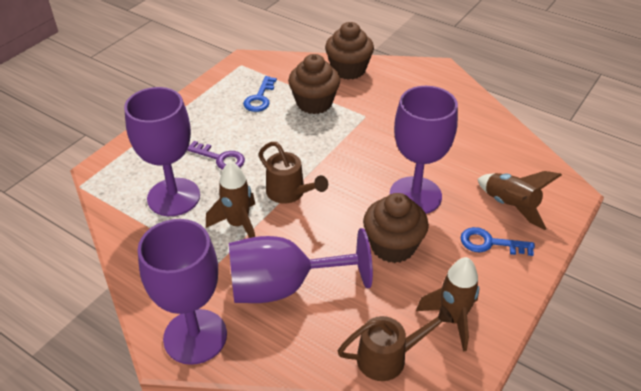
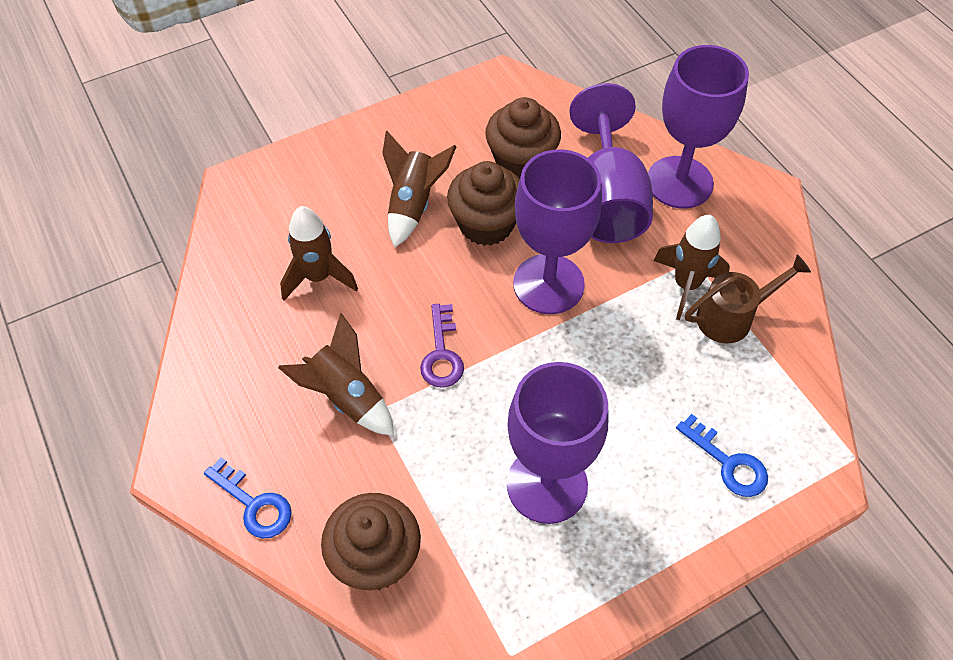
brown rocket: 3 -> 4
brown watering can: 2 -> 1

